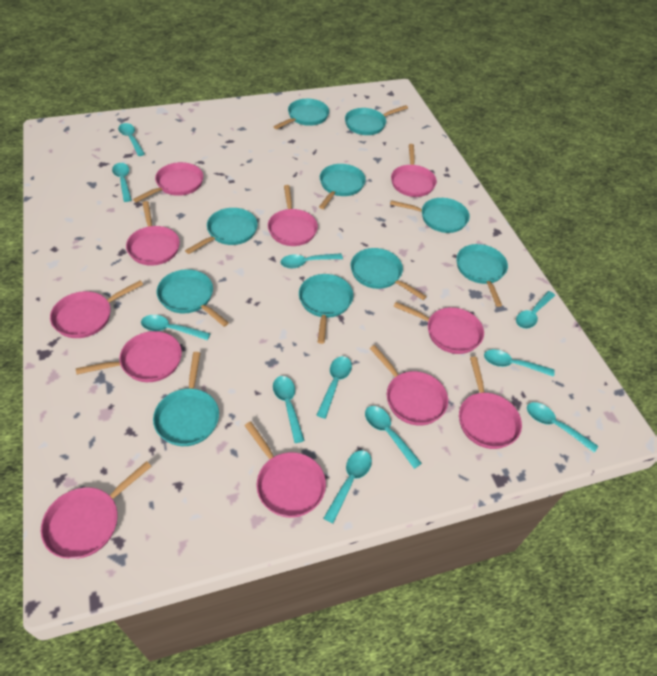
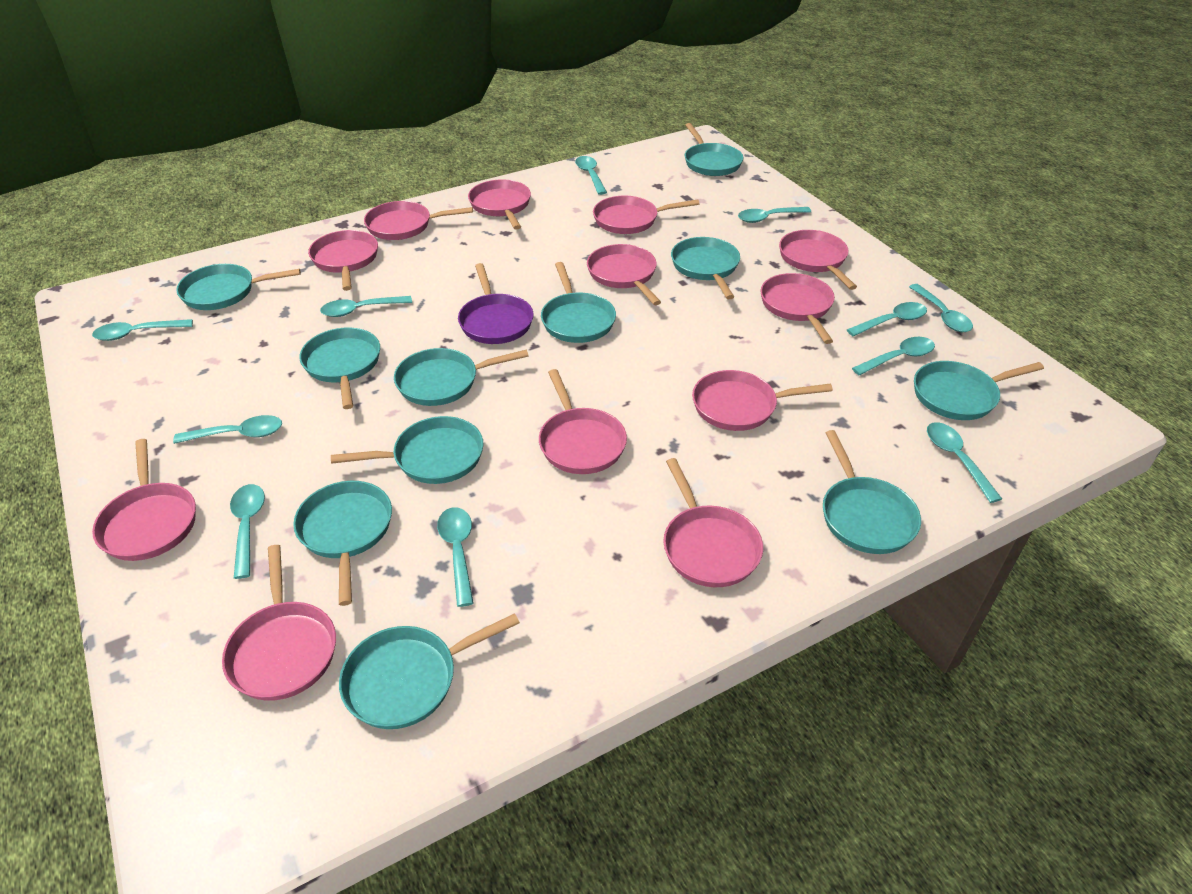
pink pan: 11 -> 12
purple pan: 0 -> 1
turquoise pan: 10 -> 11

